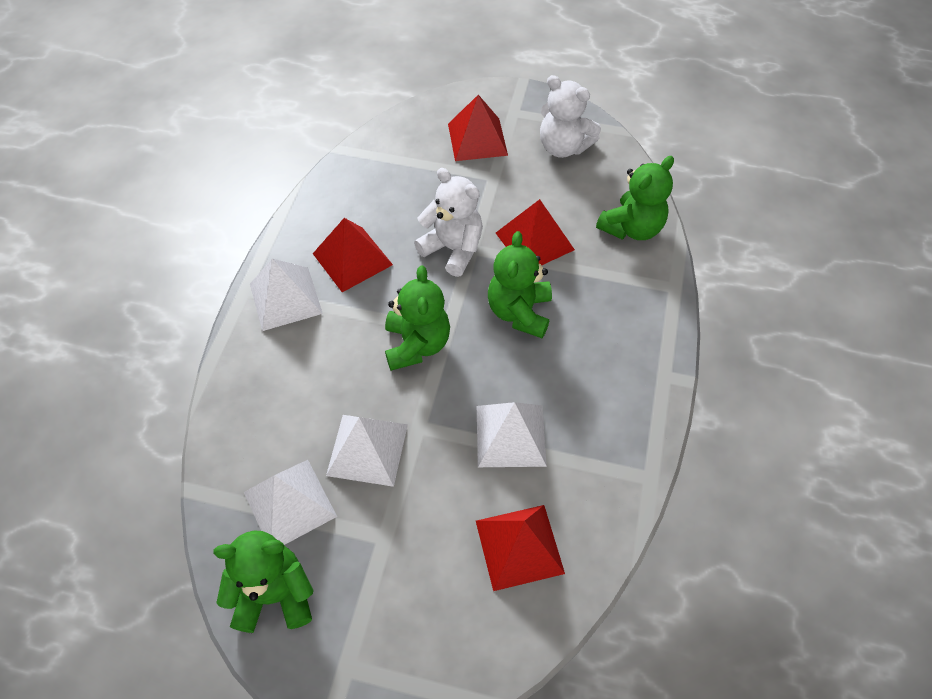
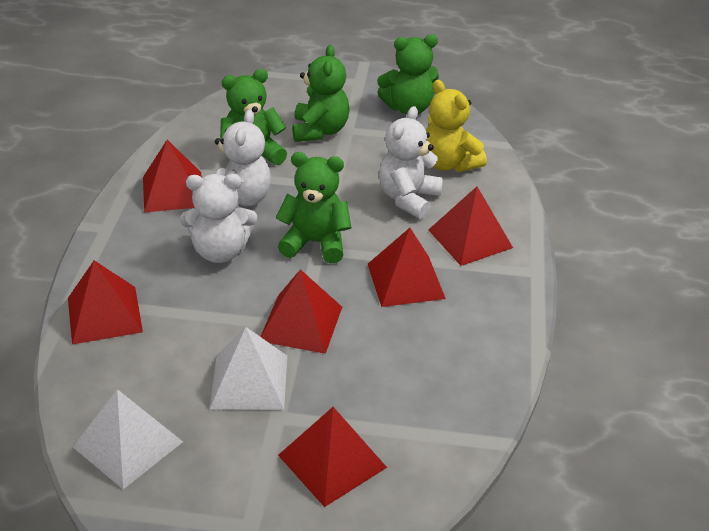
red pyramid: 4 -> 6
white pyramid: 4 -> 2
white teddy bear: 2 -> 3
yellow teddy bear: 0 -> 1

